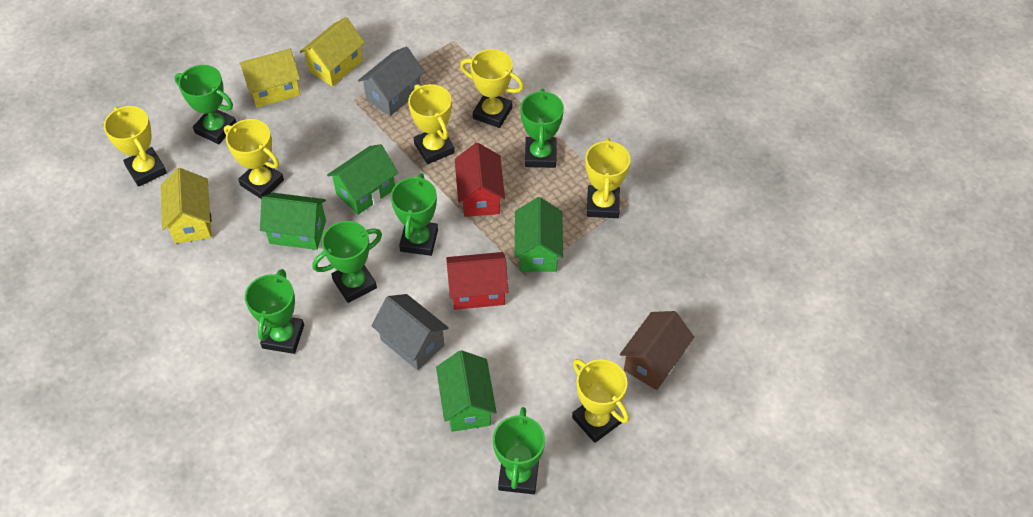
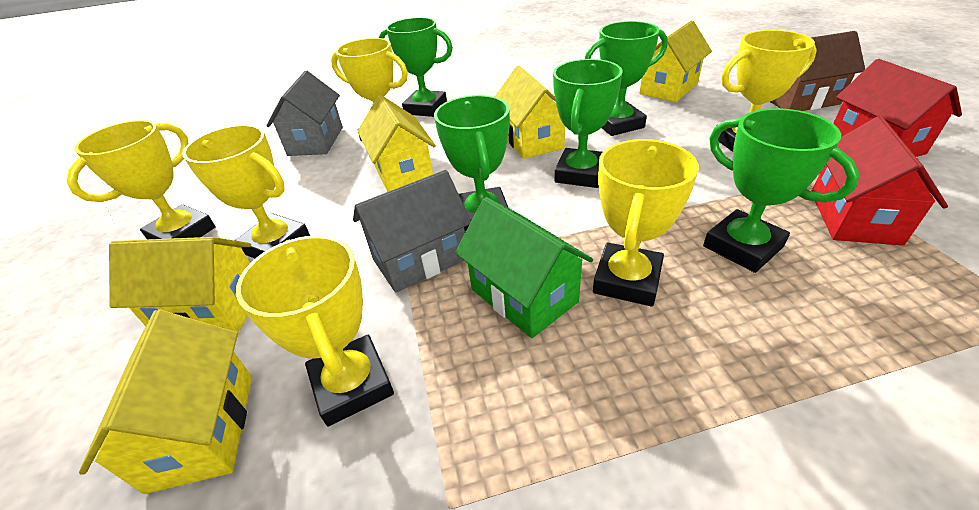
green house: 4 -> 1
green trophy: 6 -> 5
yellow house: 3 -> 5

